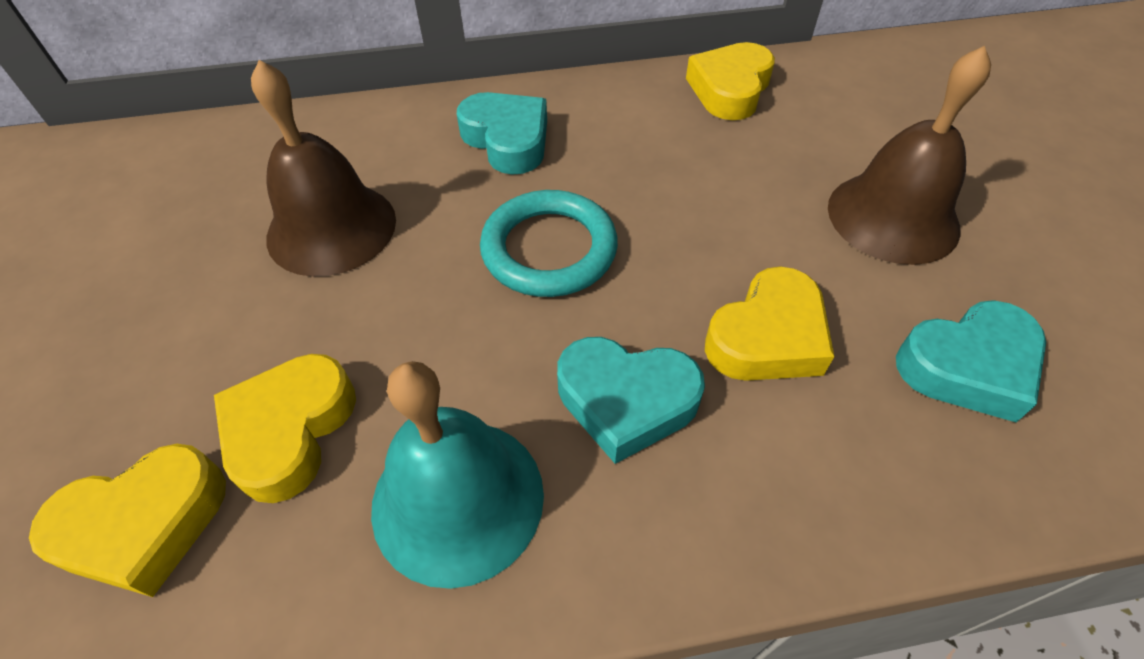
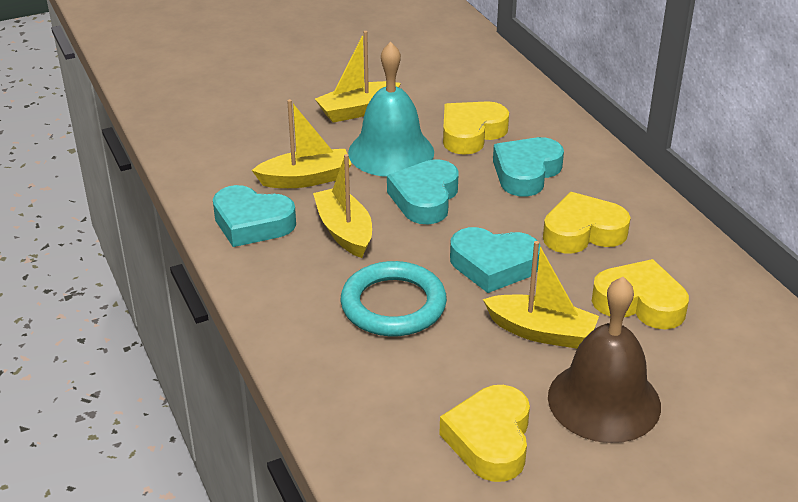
brown bell: 2 -> 1
turquoise heart: 3 -> 4
yellow boat: 0 -> 4

